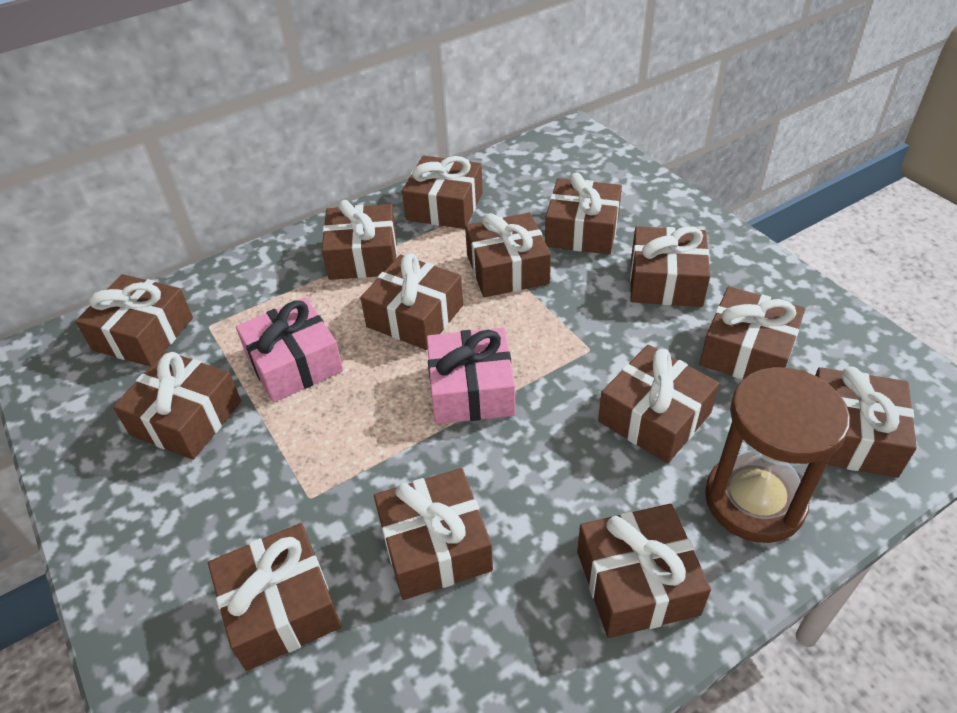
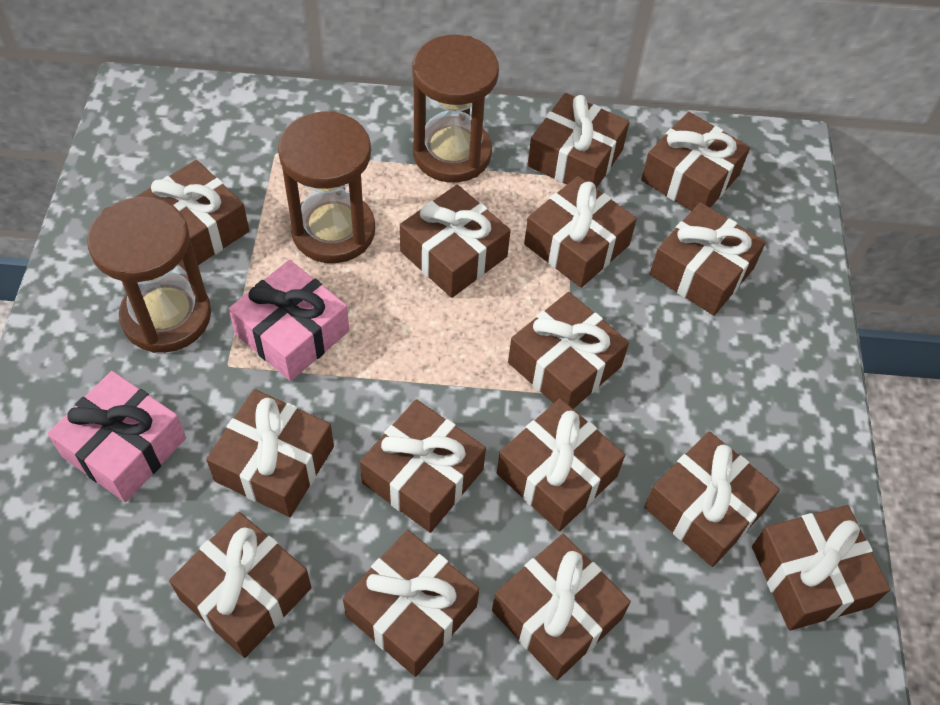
brown gift: 14 -> 15
brown hourglass: 1 -> 3

